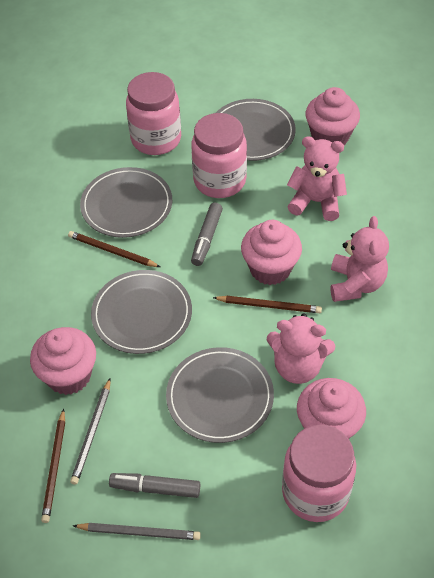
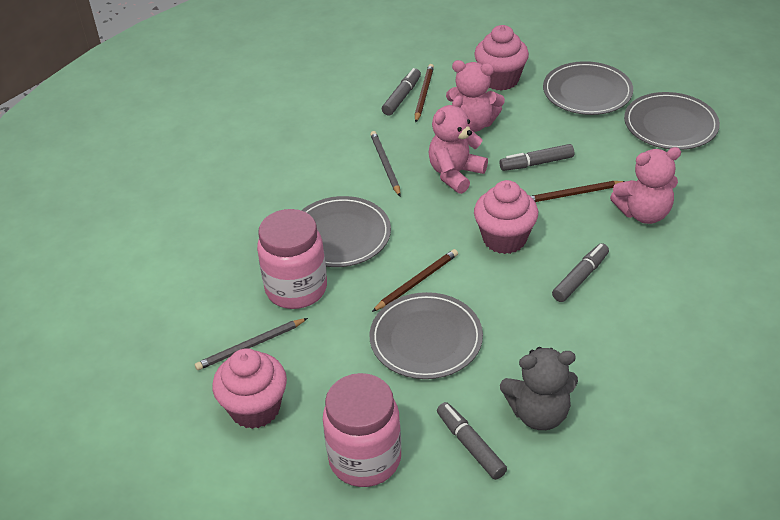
grey marker: 2 -> 4
grey teddy bear: 0 -> 1
pink cupcake: 4 -> 3
pink jar: 3 -> 2

